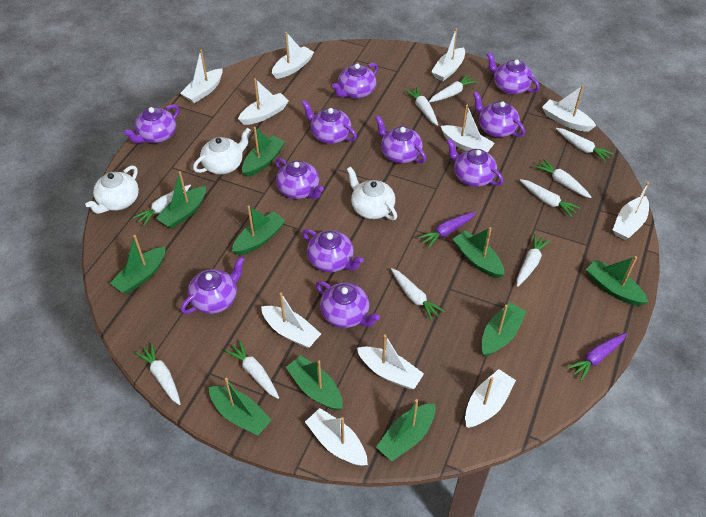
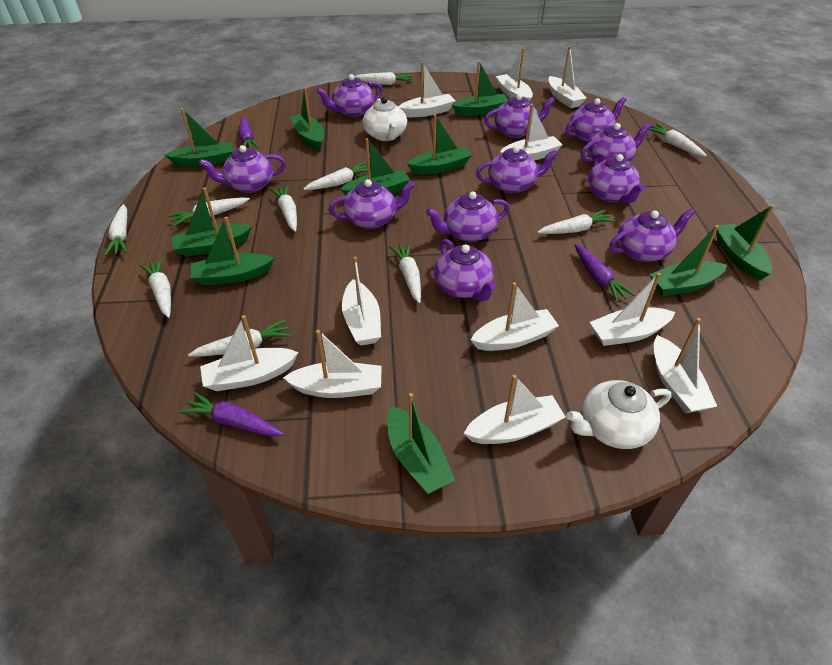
purple carrot: 2 -> 3
white teapot: 3 -> 2

